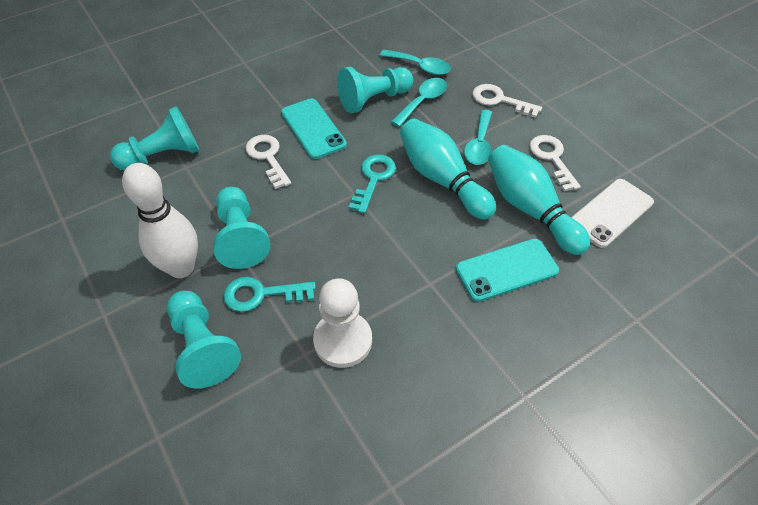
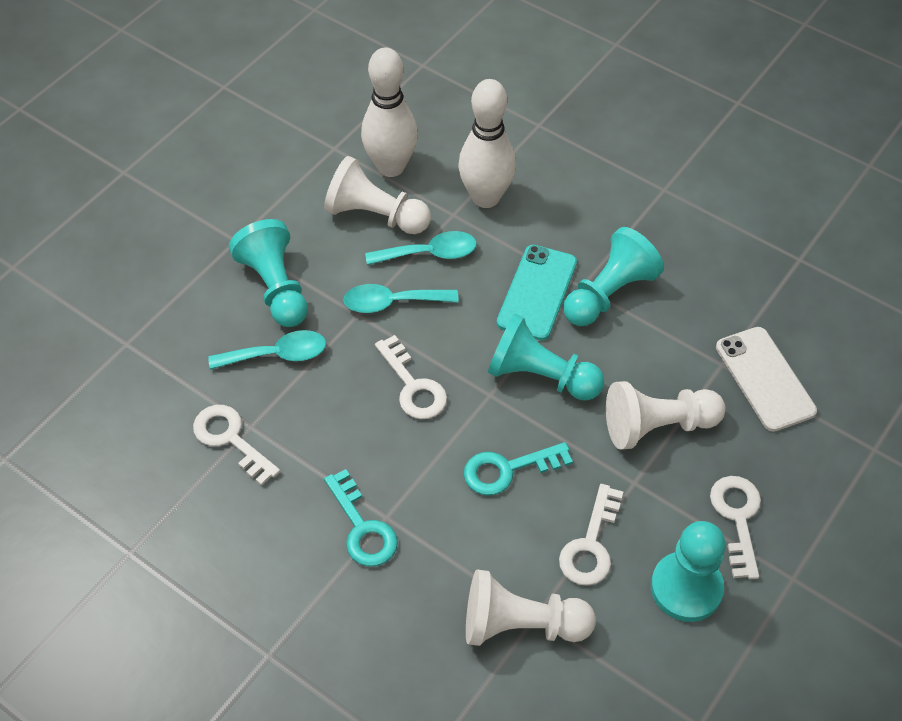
turquoise bowling pin: 2 -> 0
turquoise phone: 2 -> 1
white bowling pin: 1 -> 2
white key: 3 -> 4
white pawn: 1 -> 3

